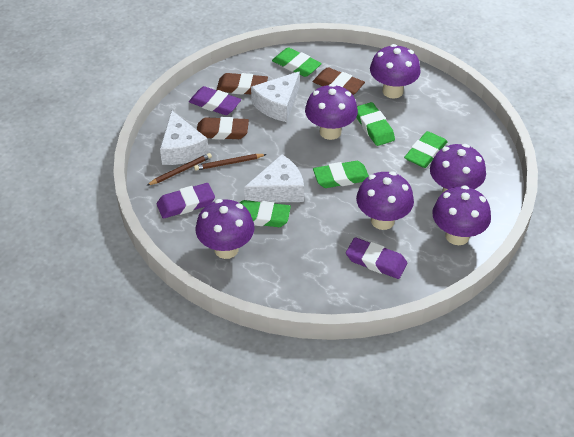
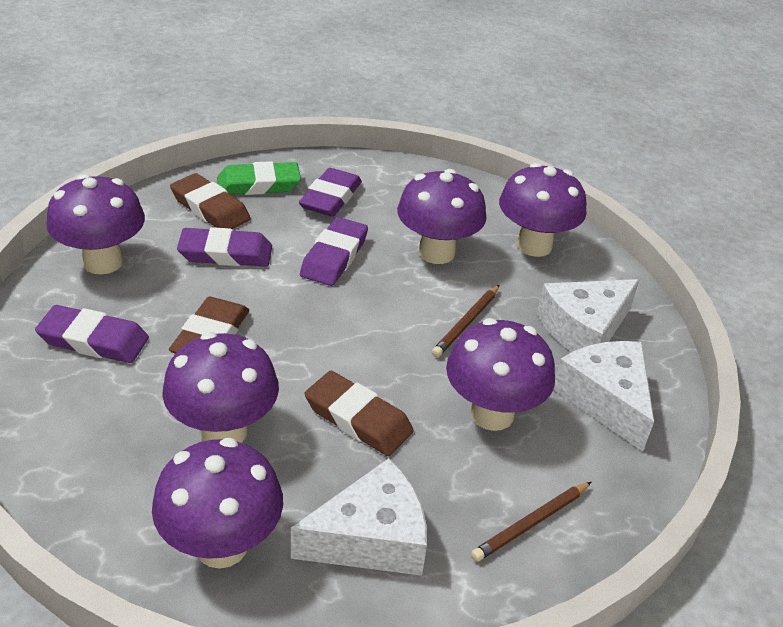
green eraser: 5 -> 1
purple eraser: 3 -> 4

